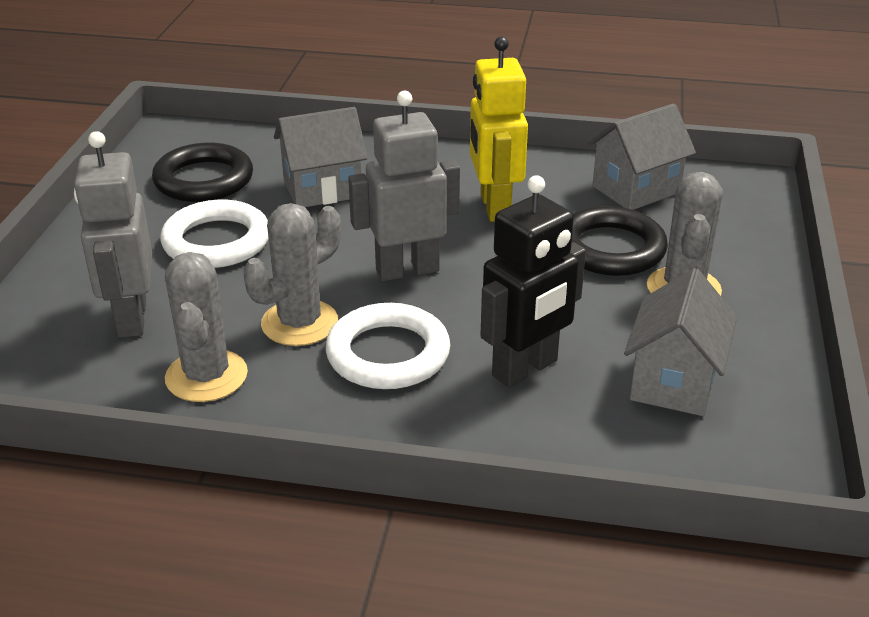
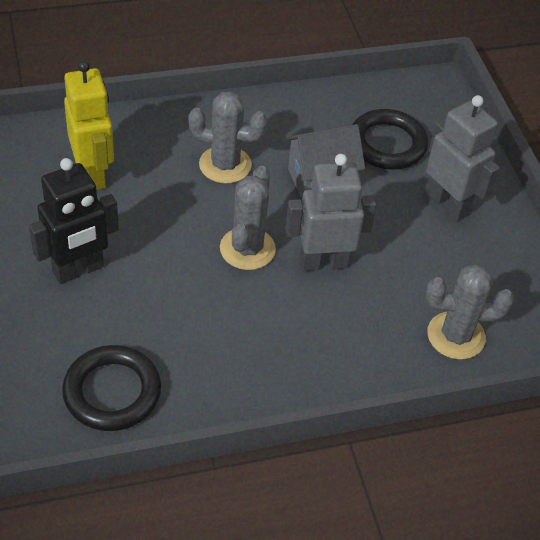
grey house: 3 -> 1
white ring: 2 -> 0

